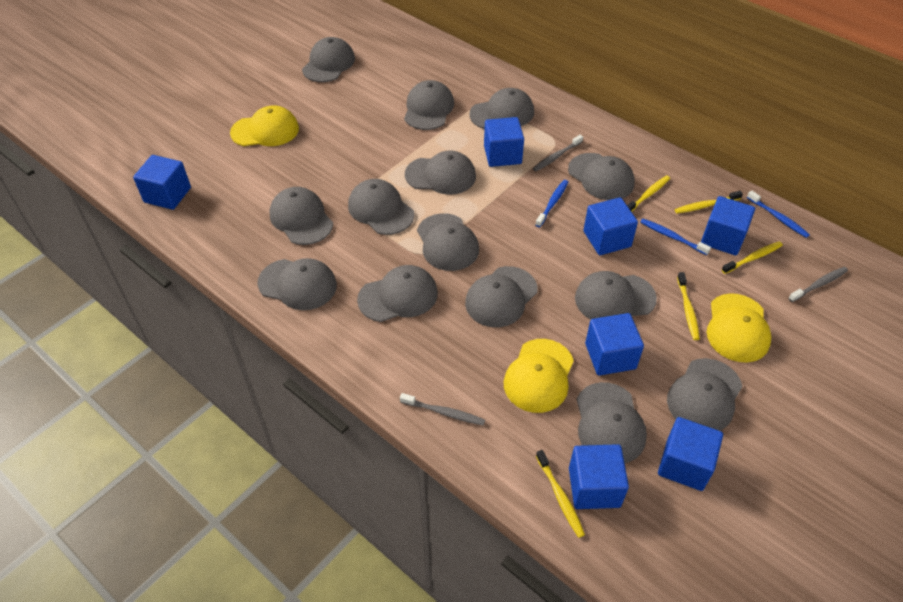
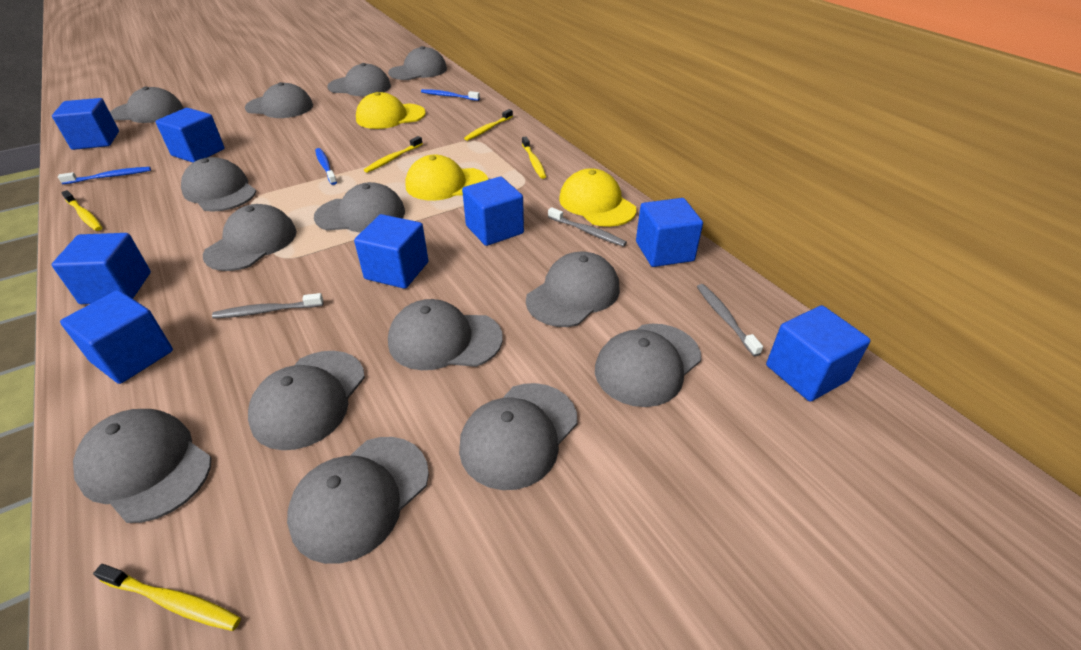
blue cube: 7 -> 8

